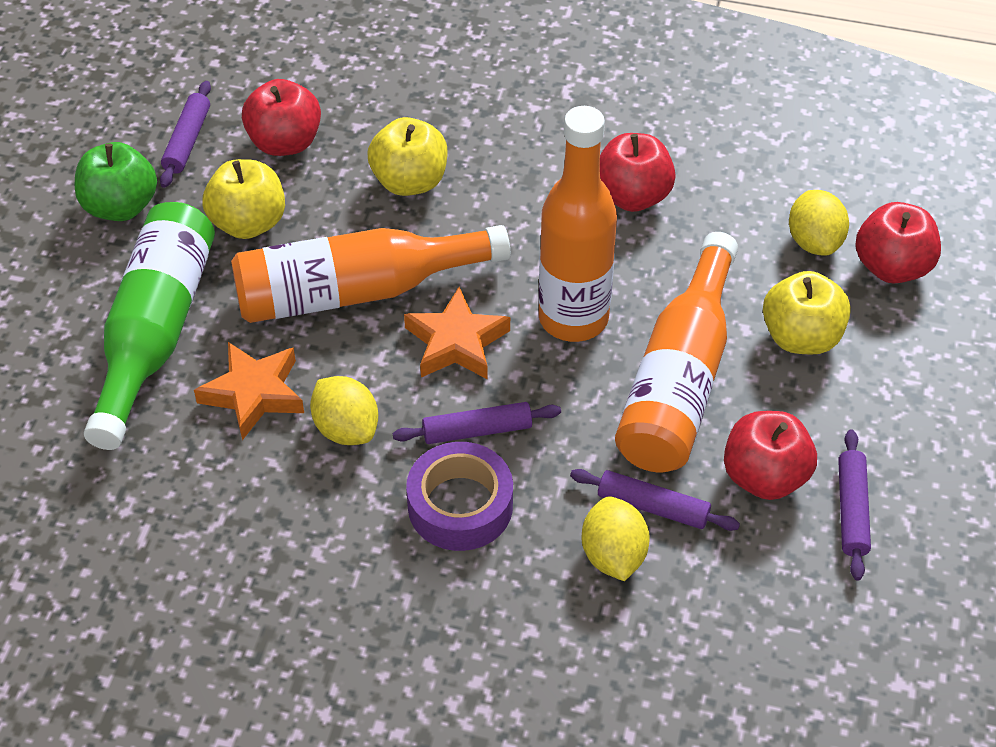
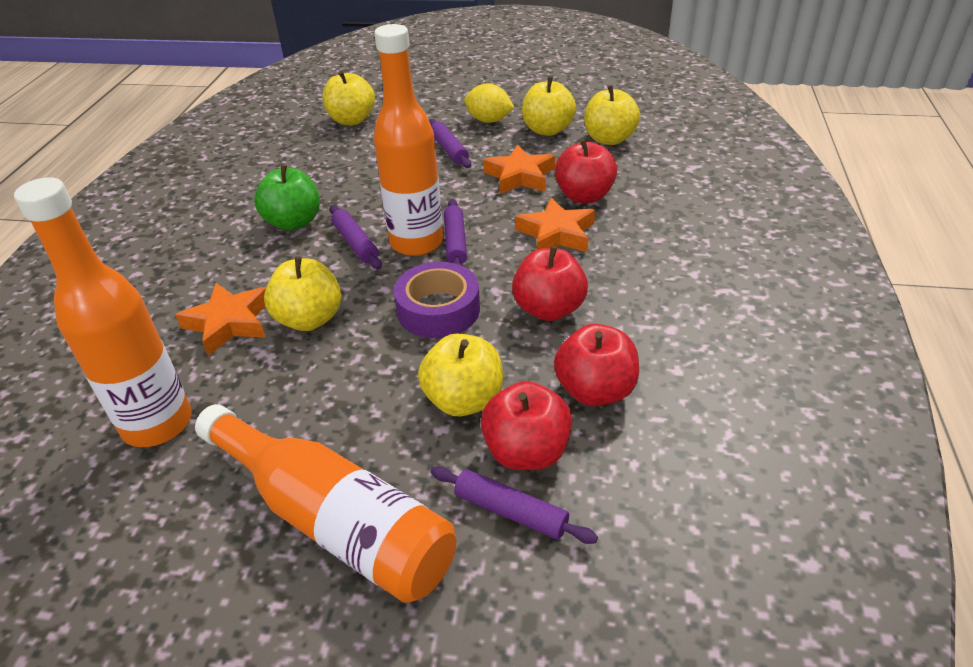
green bottle: 1 -> 0
orange star: 2 -> 3
yellow apple: 3 -> 5
yellow lemon: 3 -> 1

